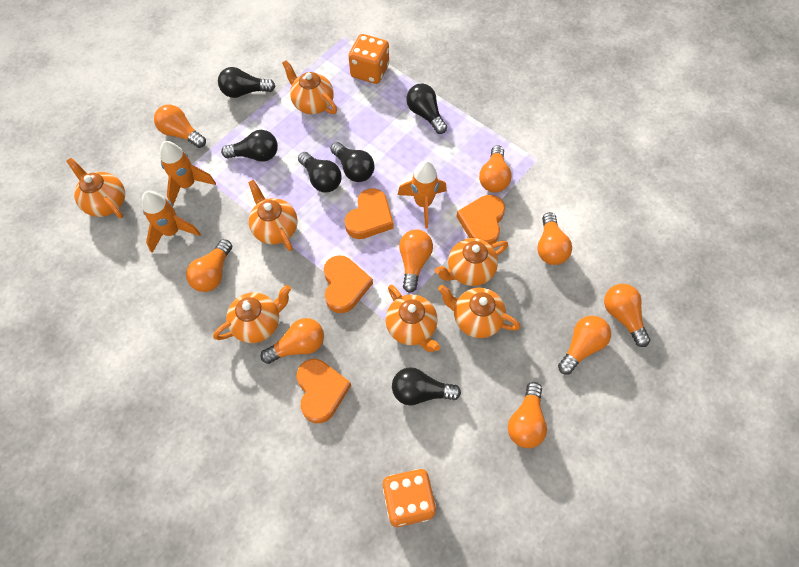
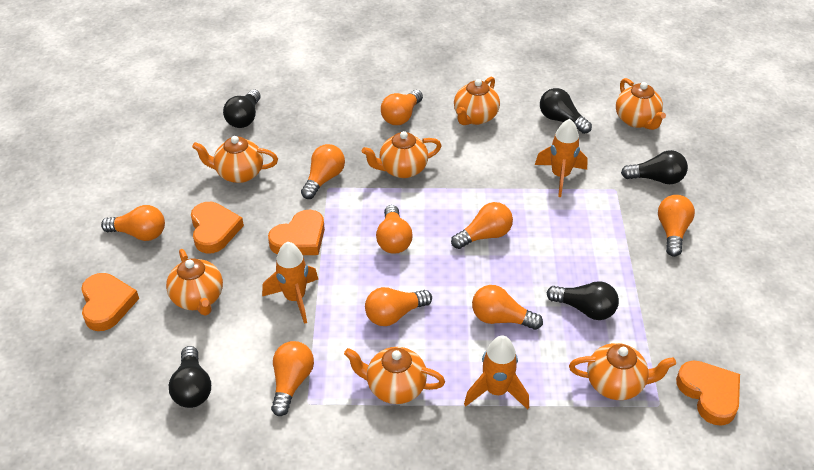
black light bulb: 6 -> 5
orange dice: 2 -> 0

